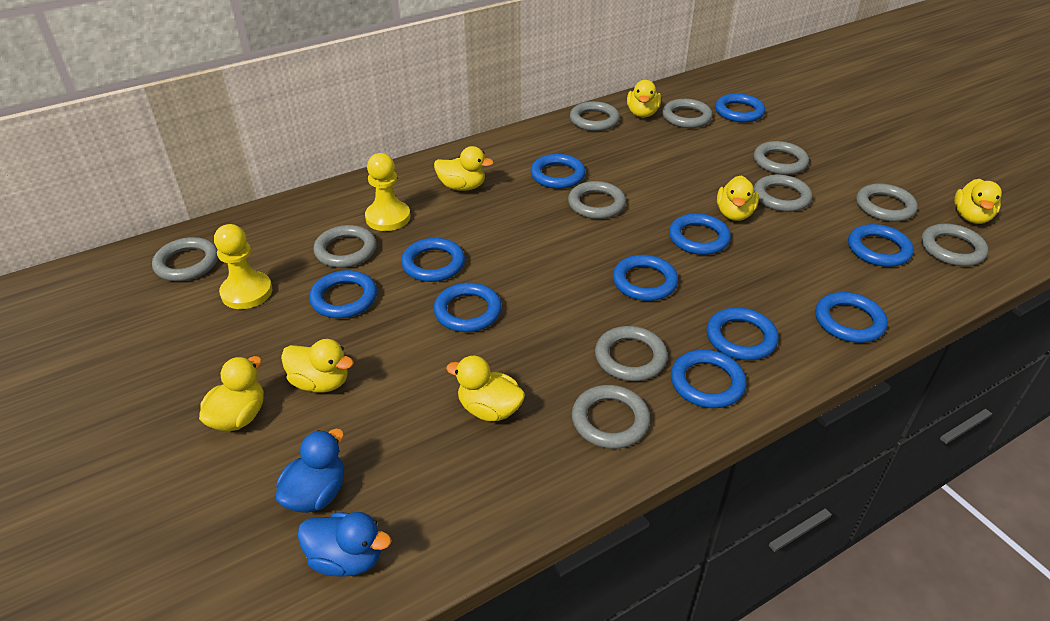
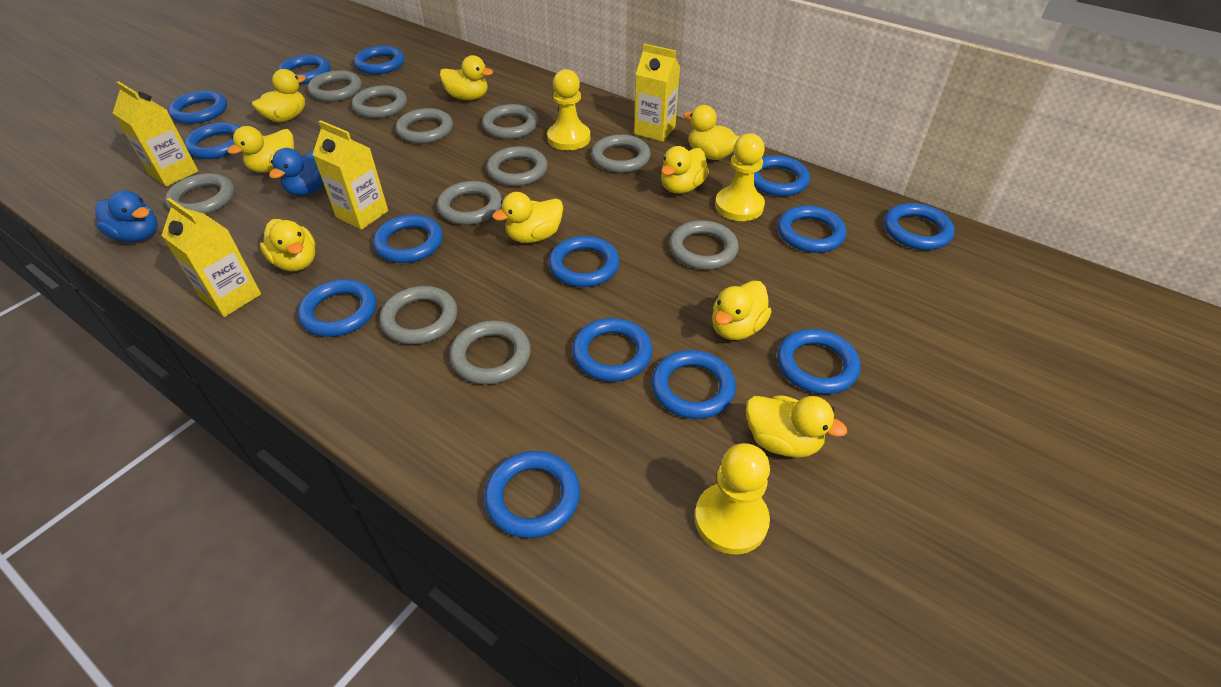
blue ring: 11 -> 14
yellow carton: 0 -> 4
yellow duck: 7 -> 9
yellow pawn: 2 -> 3

